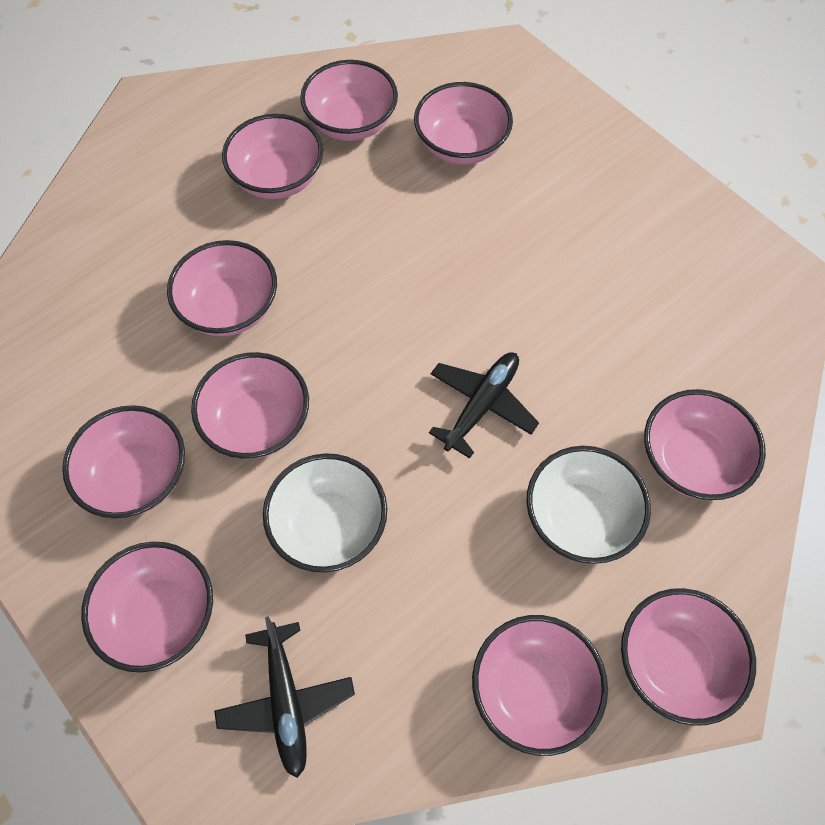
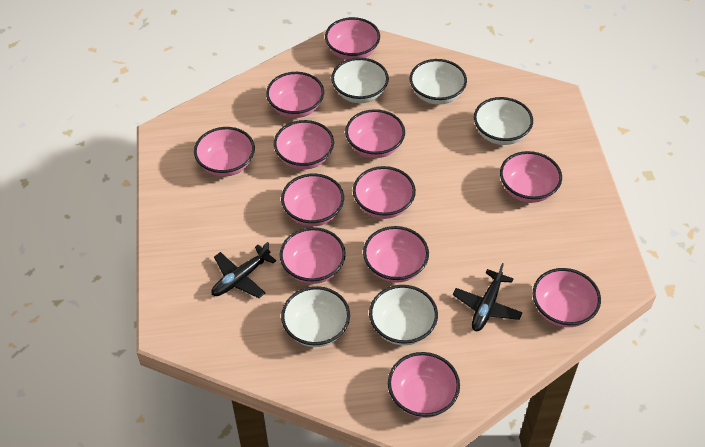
pink bowl: 10 -> 12
white bowl: 2 -> 5

